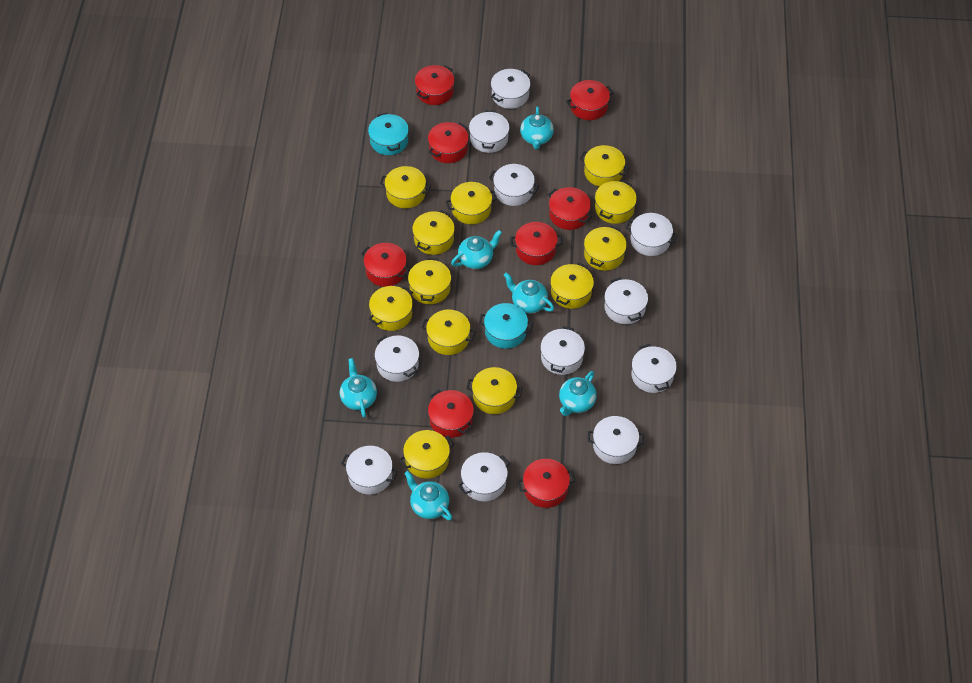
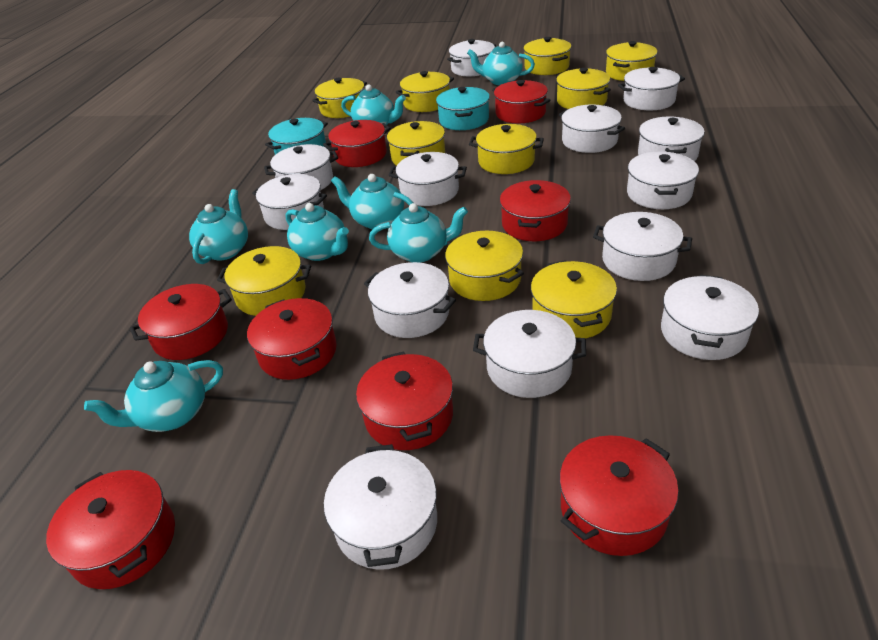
turquoise teapot: 6 -> 7
white pot: 11 -> 13
yellow pot: 12 -> 10

